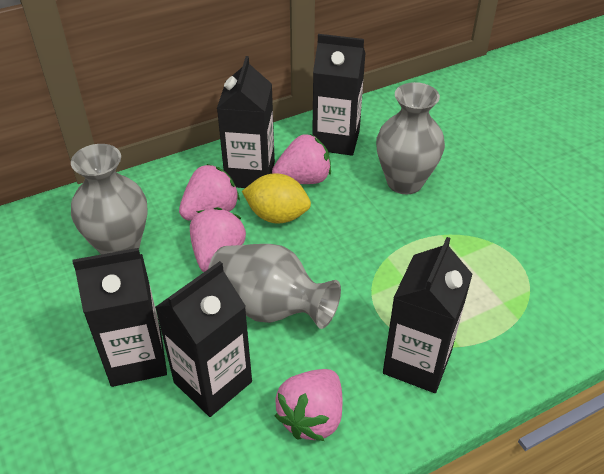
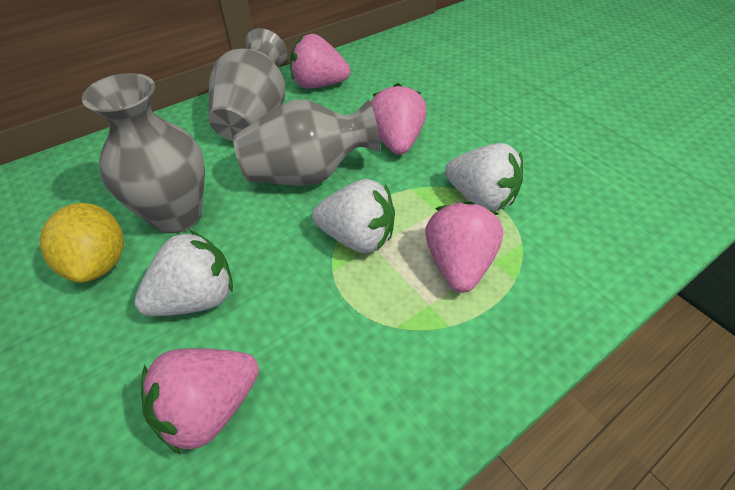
black carton: 5 -> 0
white strawberry: 0 -> 3

